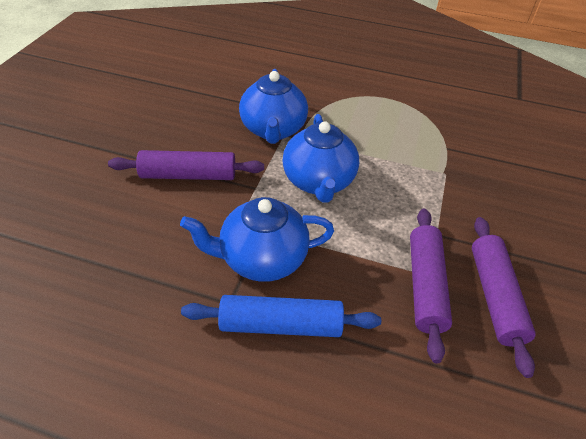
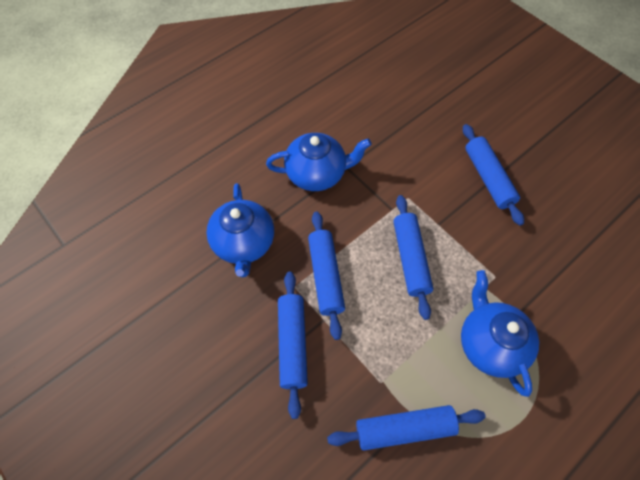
blue rolling pin: 1 -> 5
purple rolling pin: 3 -> 0

